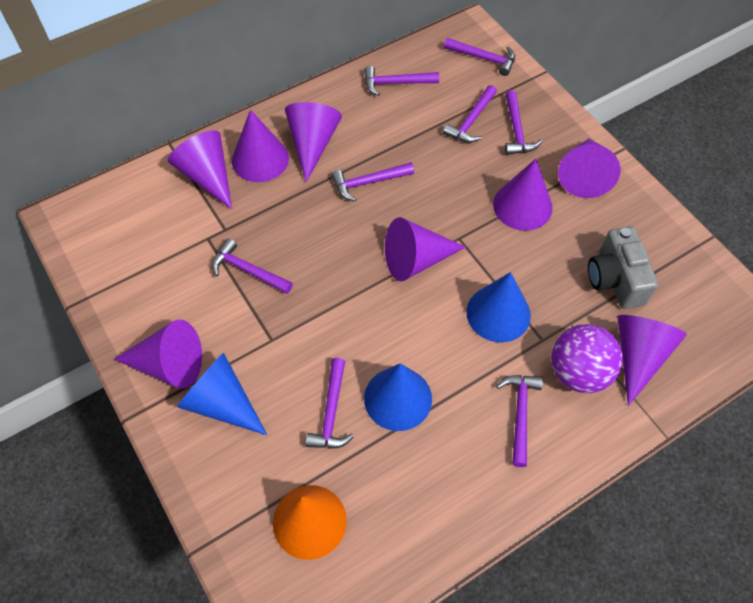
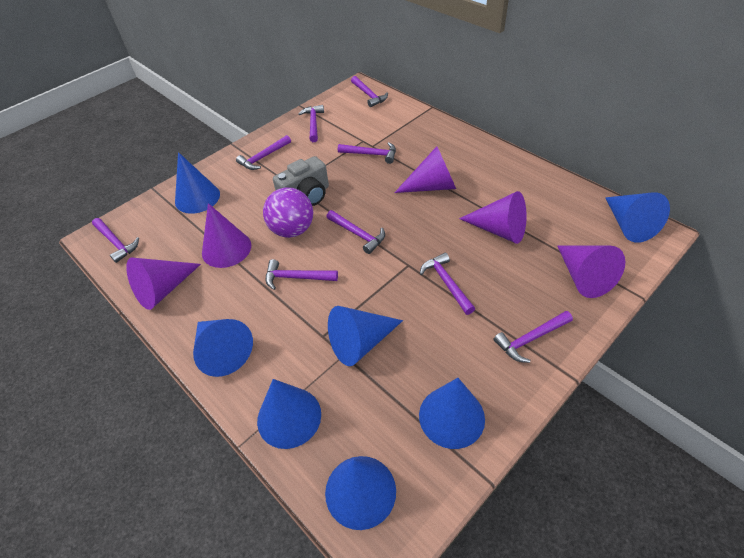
blue cone: 3 -> 7
orange cone: 1 -> 0
purple cone: 8 -> 5
purple hammer: 8 -> 9

